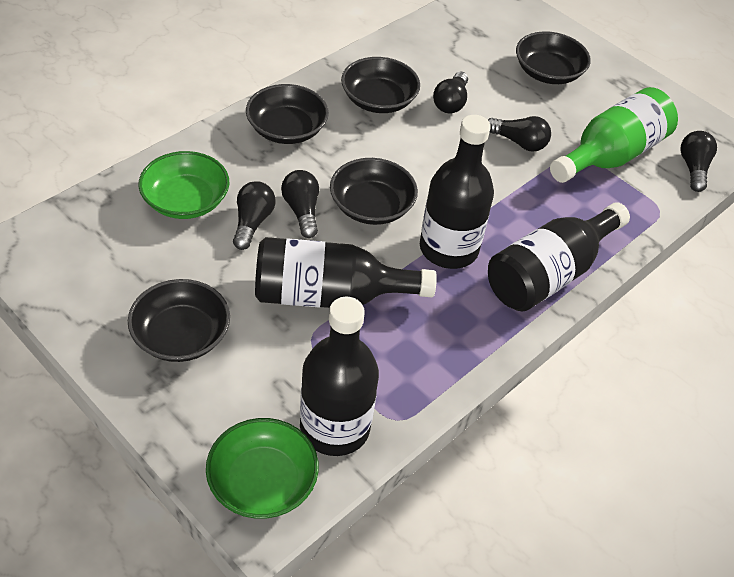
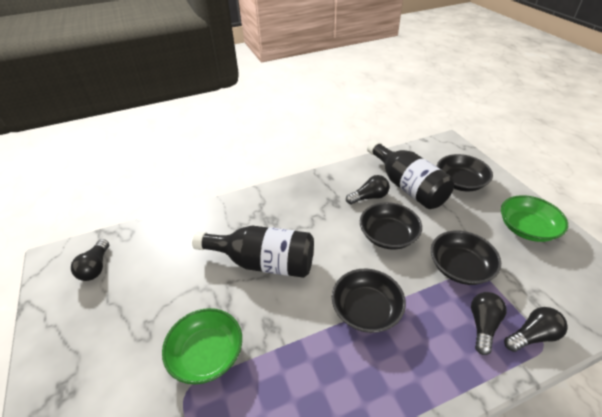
black bottle: 4 -> 2
black bowl: 5 -> 4
black light bulb: 5 -> 4
green bottle: 1 -> 0

